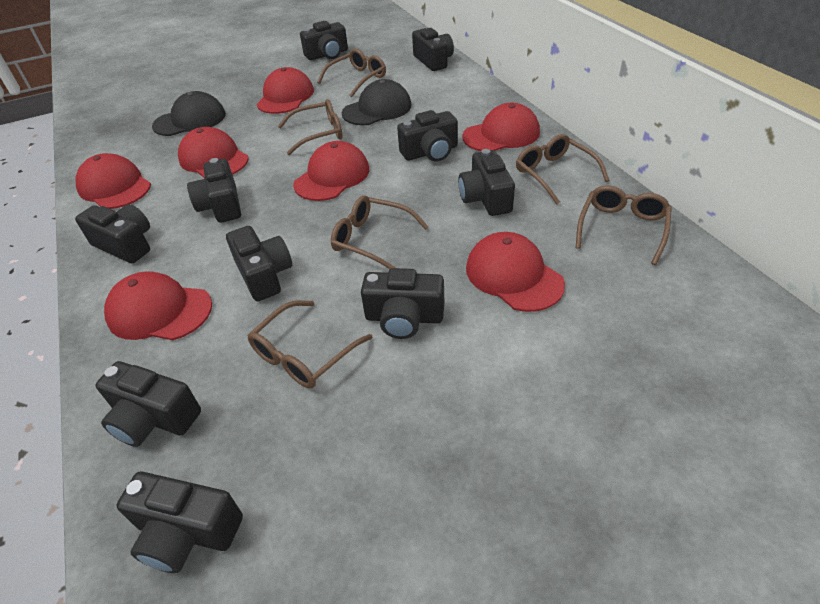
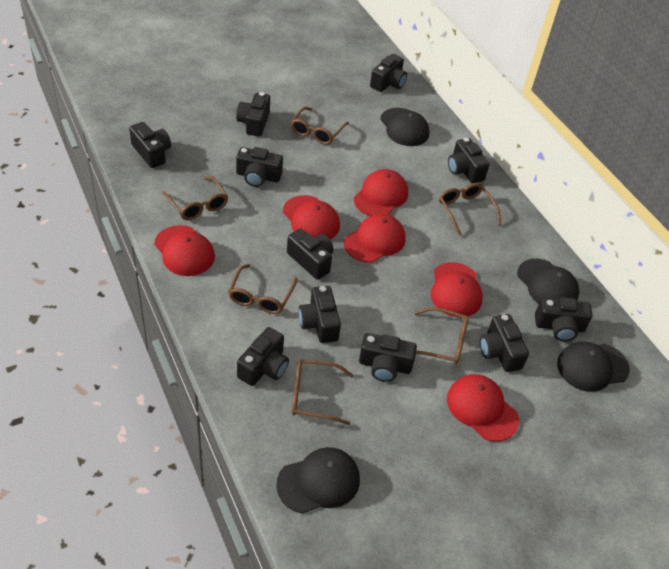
black camera: 10 -> 11
black cap: 2 -> 4
red cap: 7 -> 6

